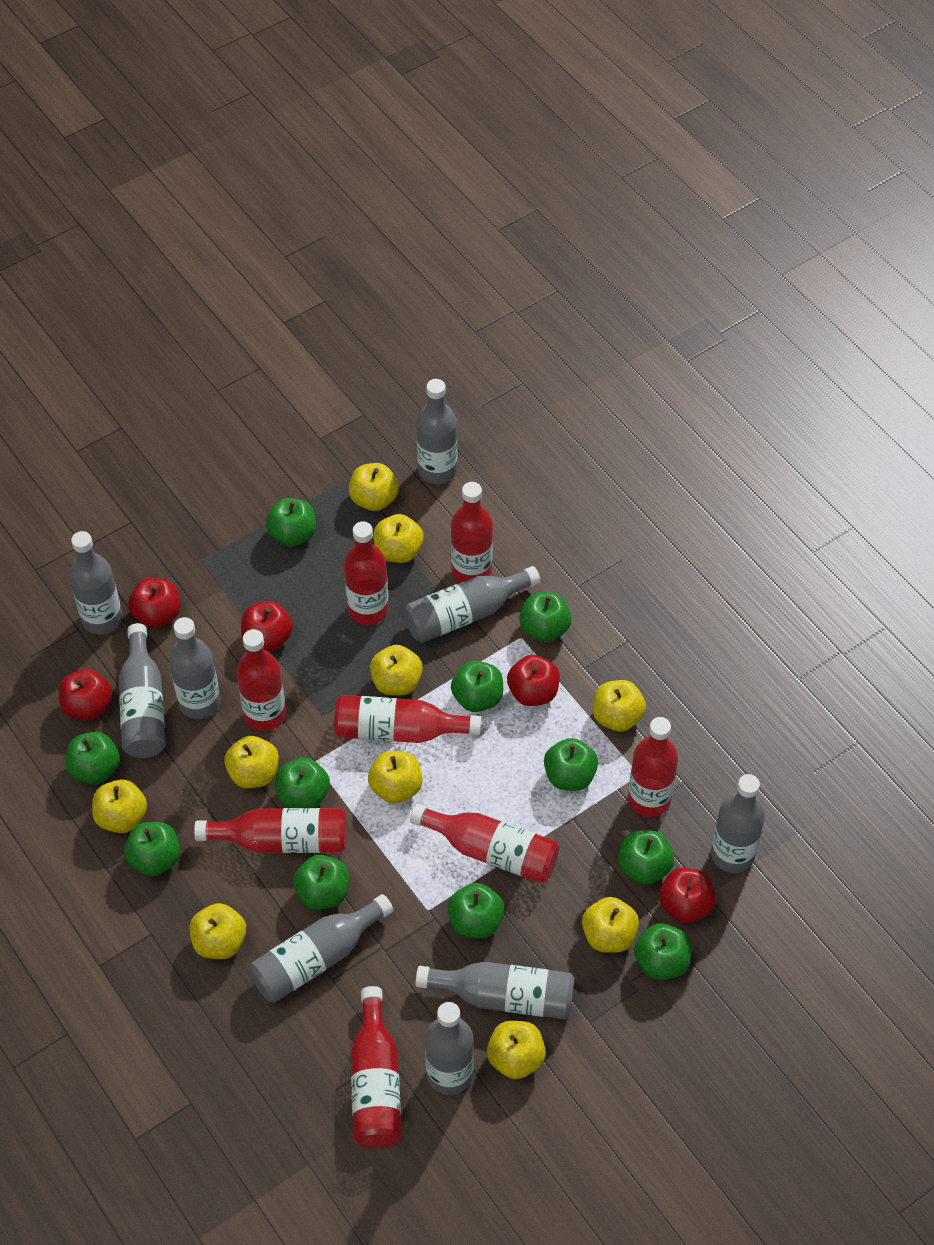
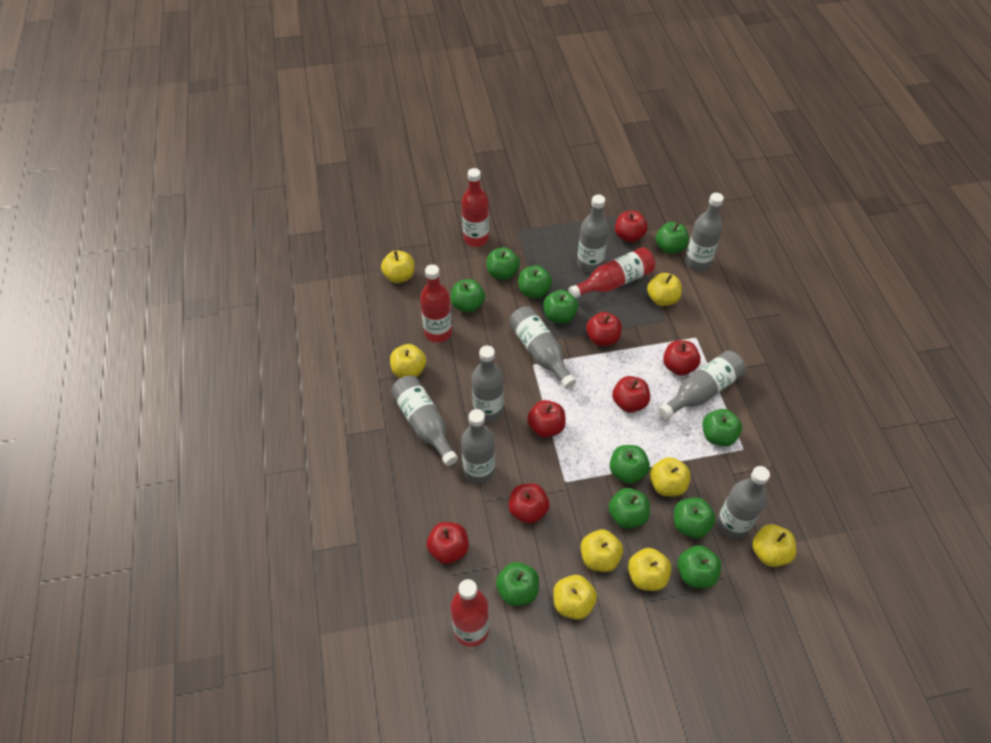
grey bottle: 9 -> 8
red apple: 5 -> 7
red bottle: 8 -> 4
yellow apple: 10 -> 8

